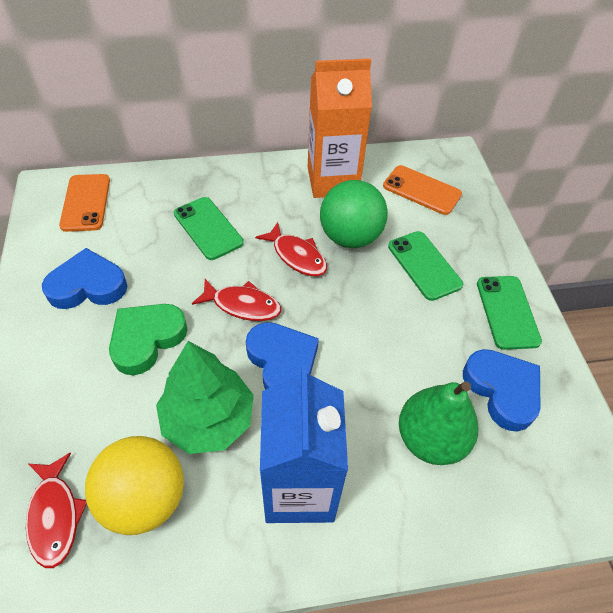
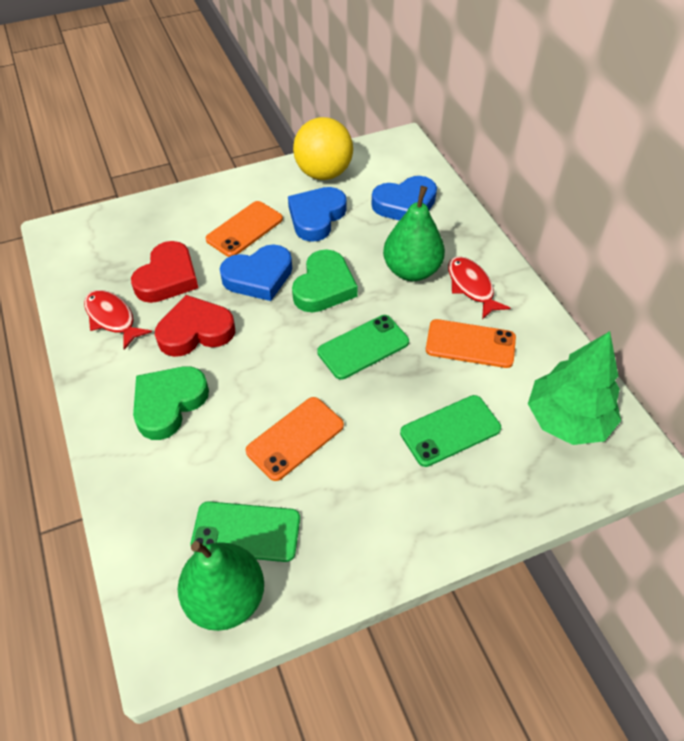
blue carton: 1 -> 0
green ball: 1 -> 0
green heart: 1 -> 2
green pear: 1 -> 2
orange carton: 1 -> 0
orange phone: 2 -> 3
red fish: 3 -> 2
red heart: 0 -> 2

